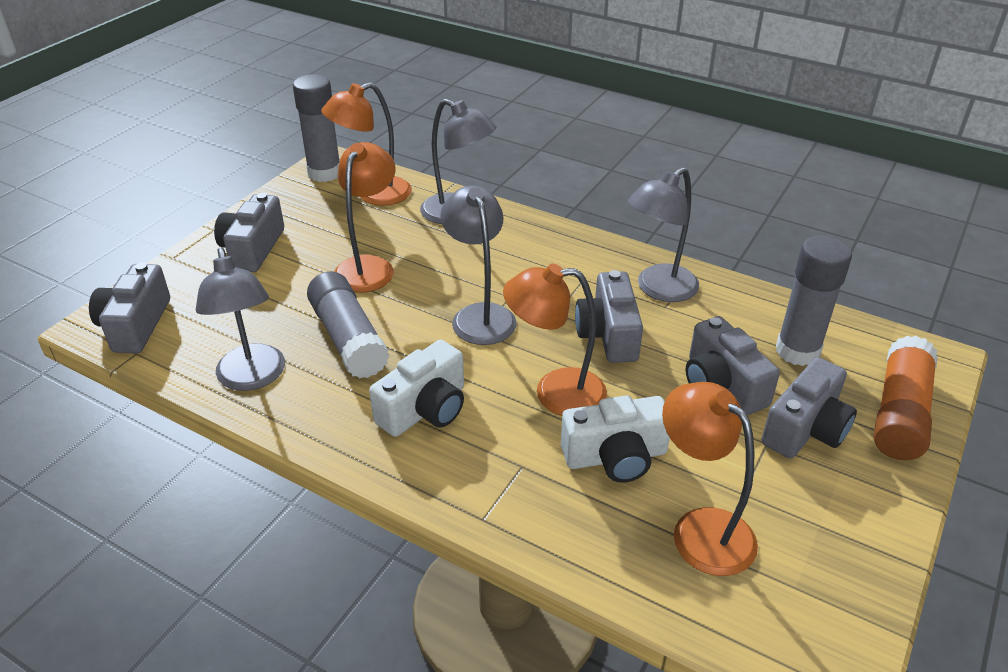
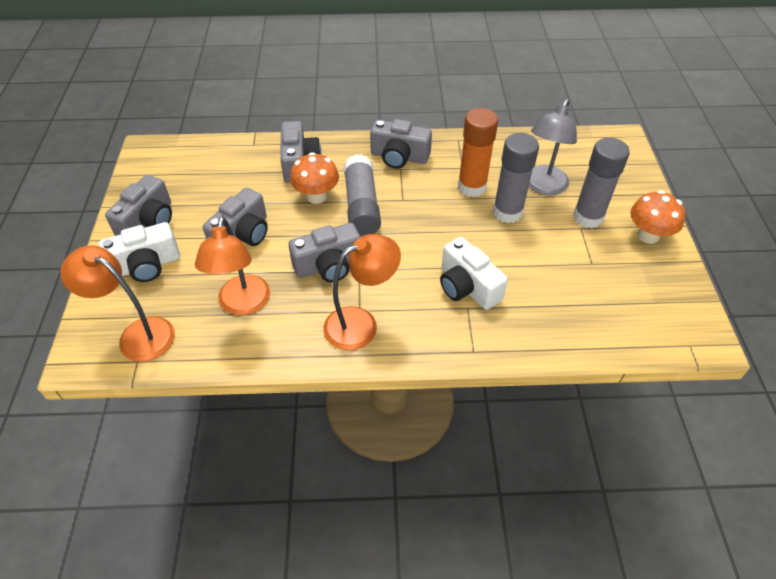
grey lamp: 4 -> 1
orange lamp: 4 -> 3
orange mushroom: 0 -> 2

